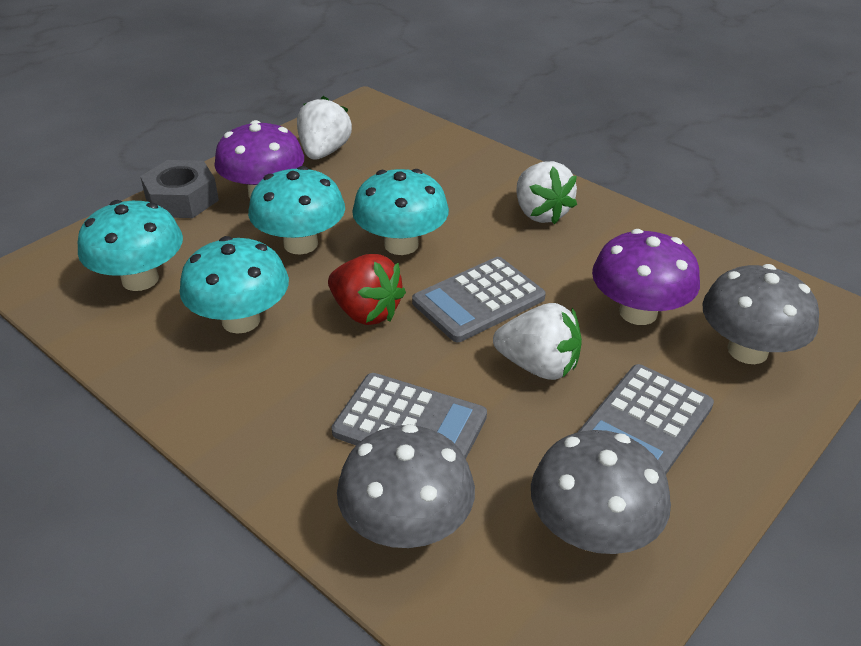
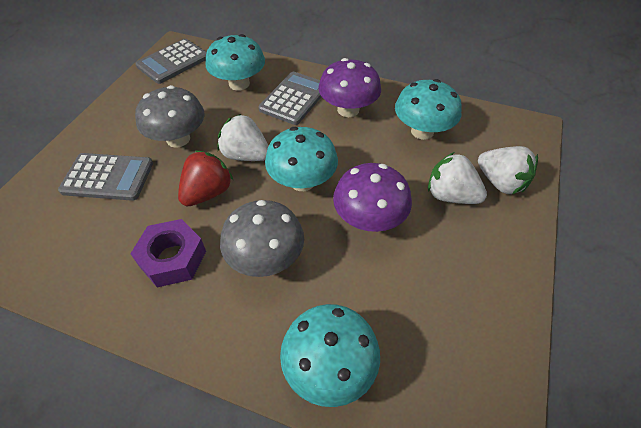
grey mushroom: 3 -> 2
grey nut: 1 -> 0
purple nut: 0 -> 1

